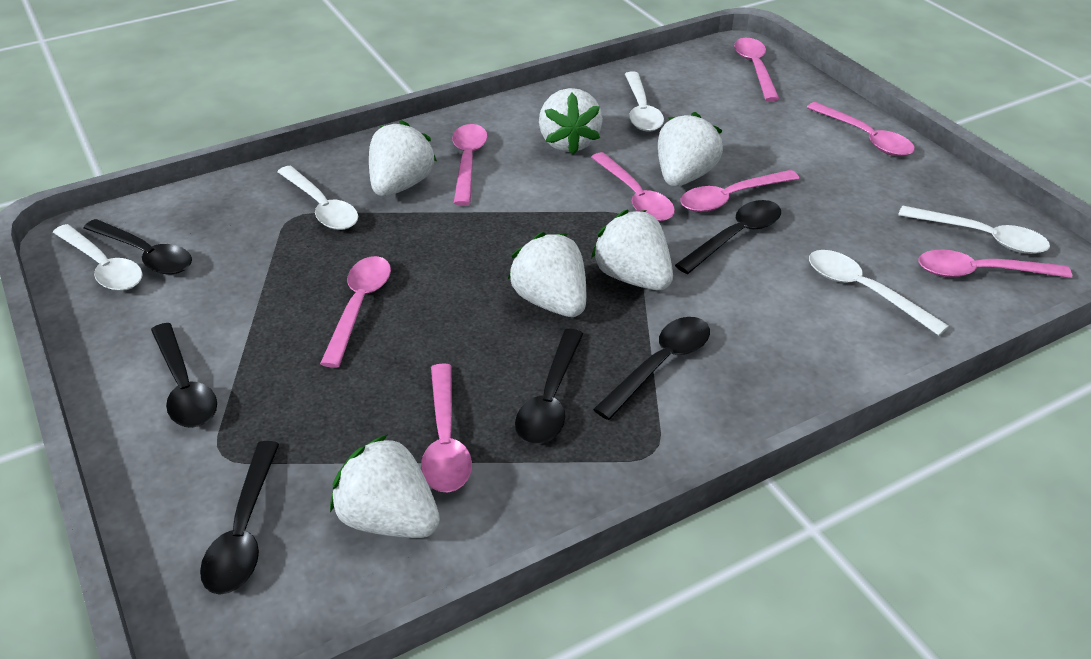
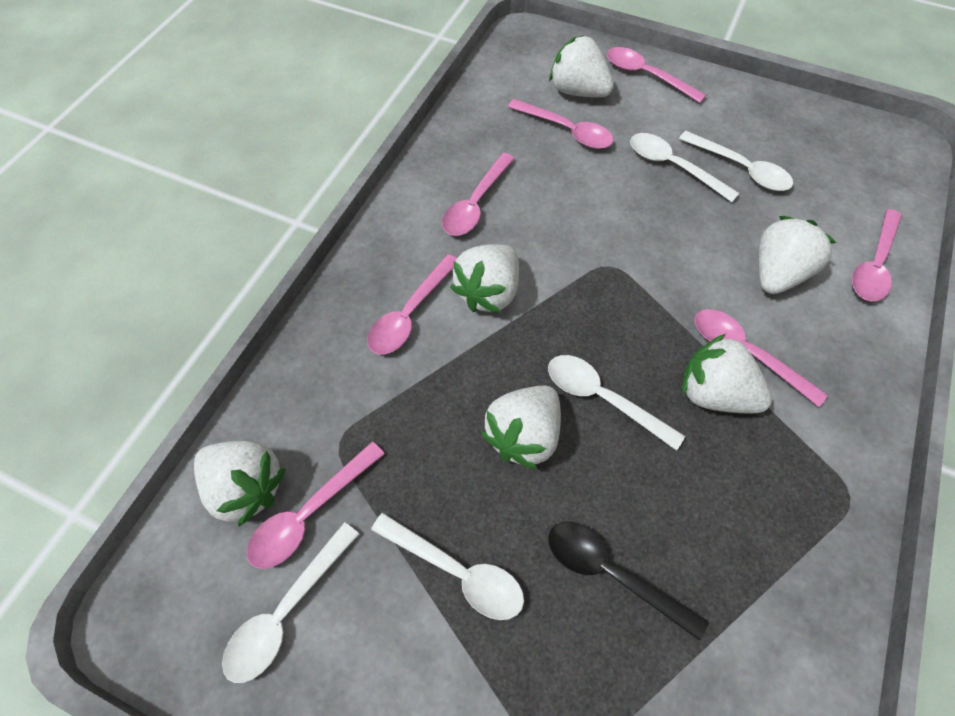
black spoon: 6 -> 1
pink spoon: 8 -> 7

